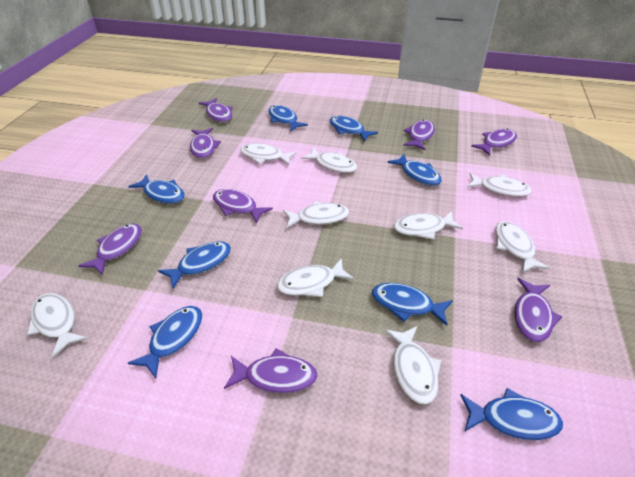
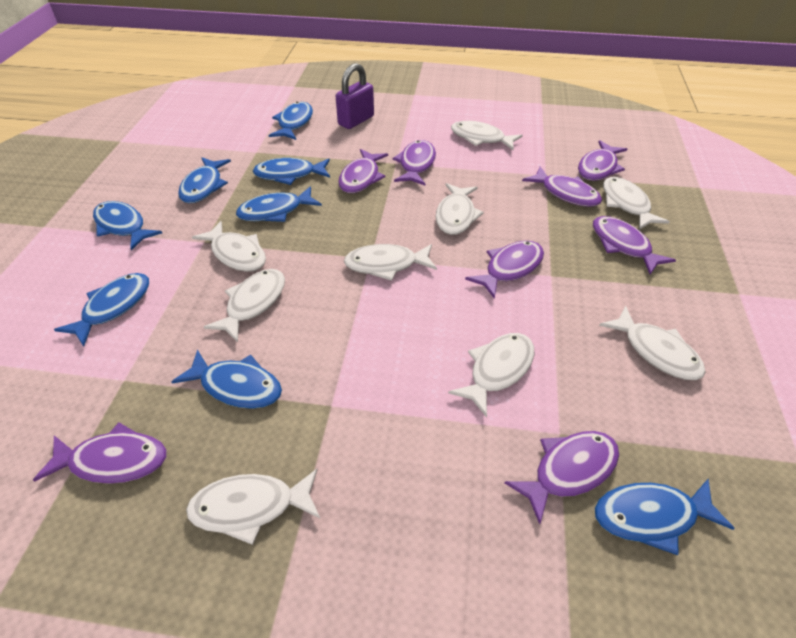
purple padlock: 0 -> 1

